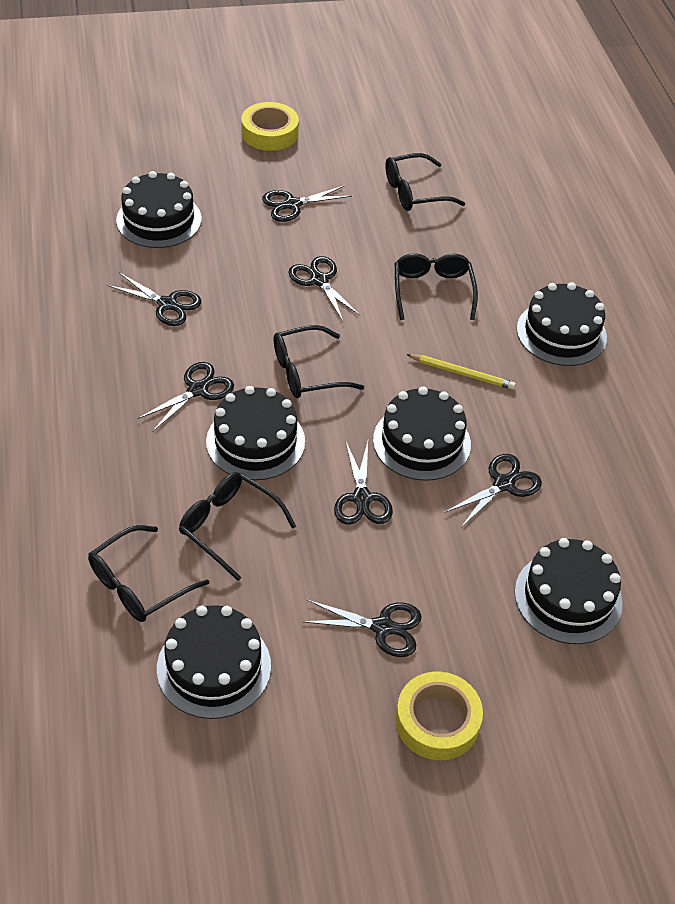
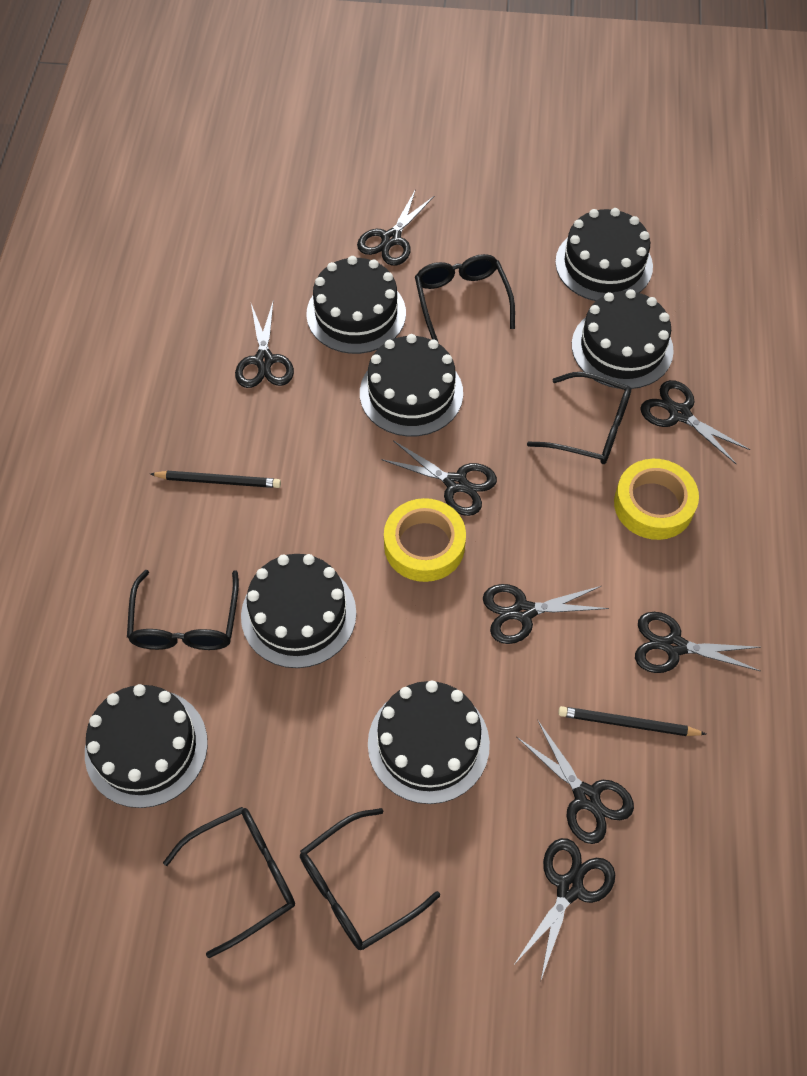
black cake: 6 -> 7
black pencil: 0 -> 2
black scissors: 7 -> 8
yellow pencil: 1 -> 0

